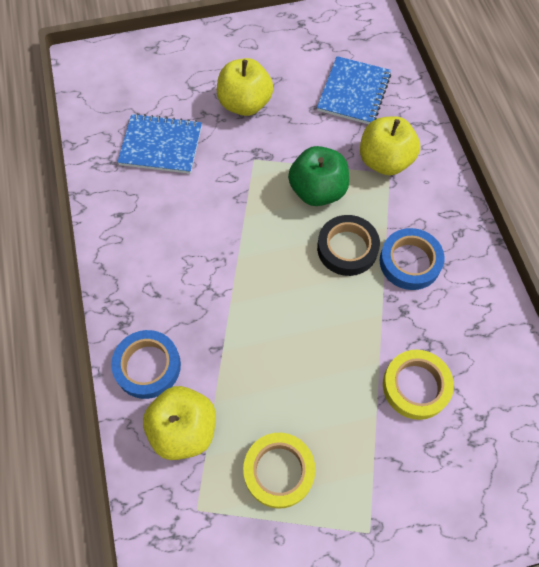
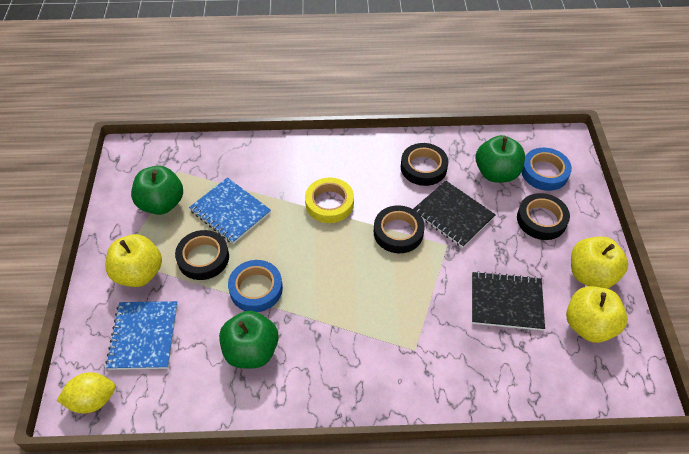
black notebook: 0 -> 2
black tape: 1 -> 4
green apple: 1 -> 3
yellow lemon: 0 -> 1
yellow tape: 2 -> 1

